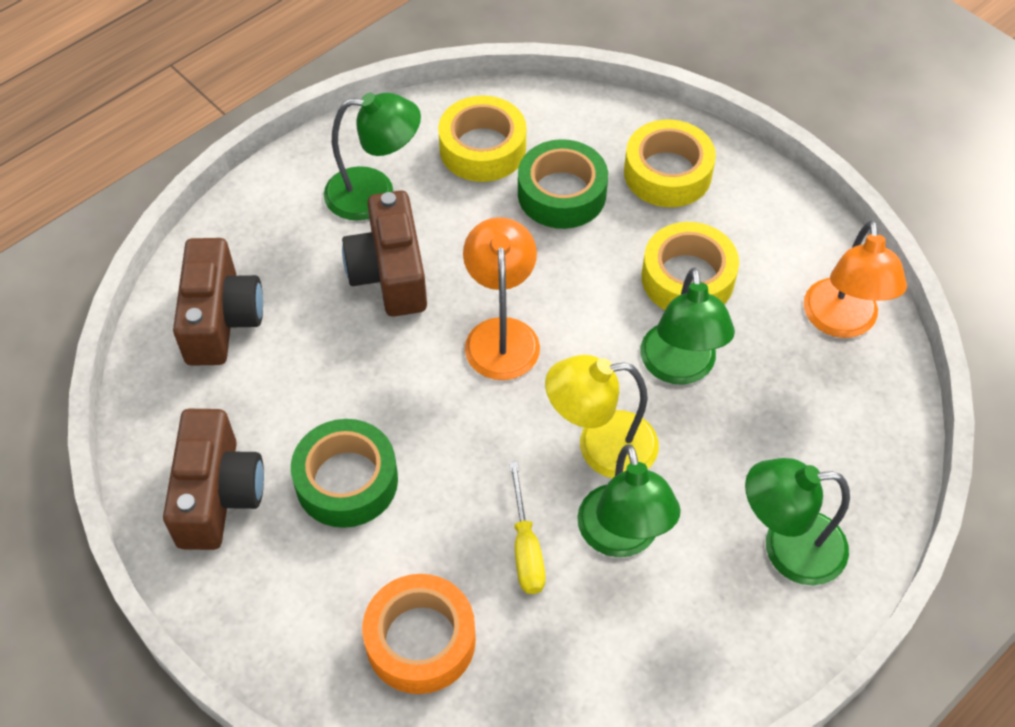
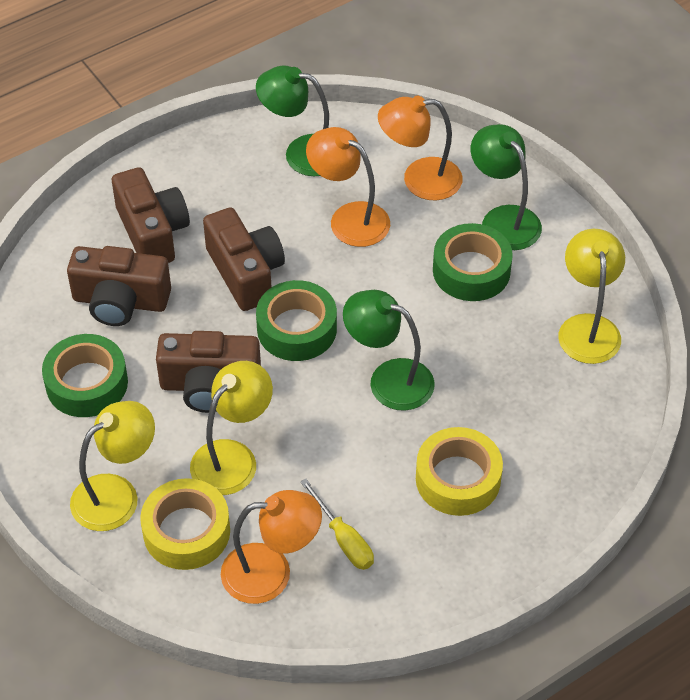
brown camera: 3 -> 4
green lamp: 4 -> 3
green tape: 2 -> 3
orange lamp: 2 -> 3
orange tape: 1 -> 0
yellow lamp: 1 -> 3
yellow tape: 3 -> 2

